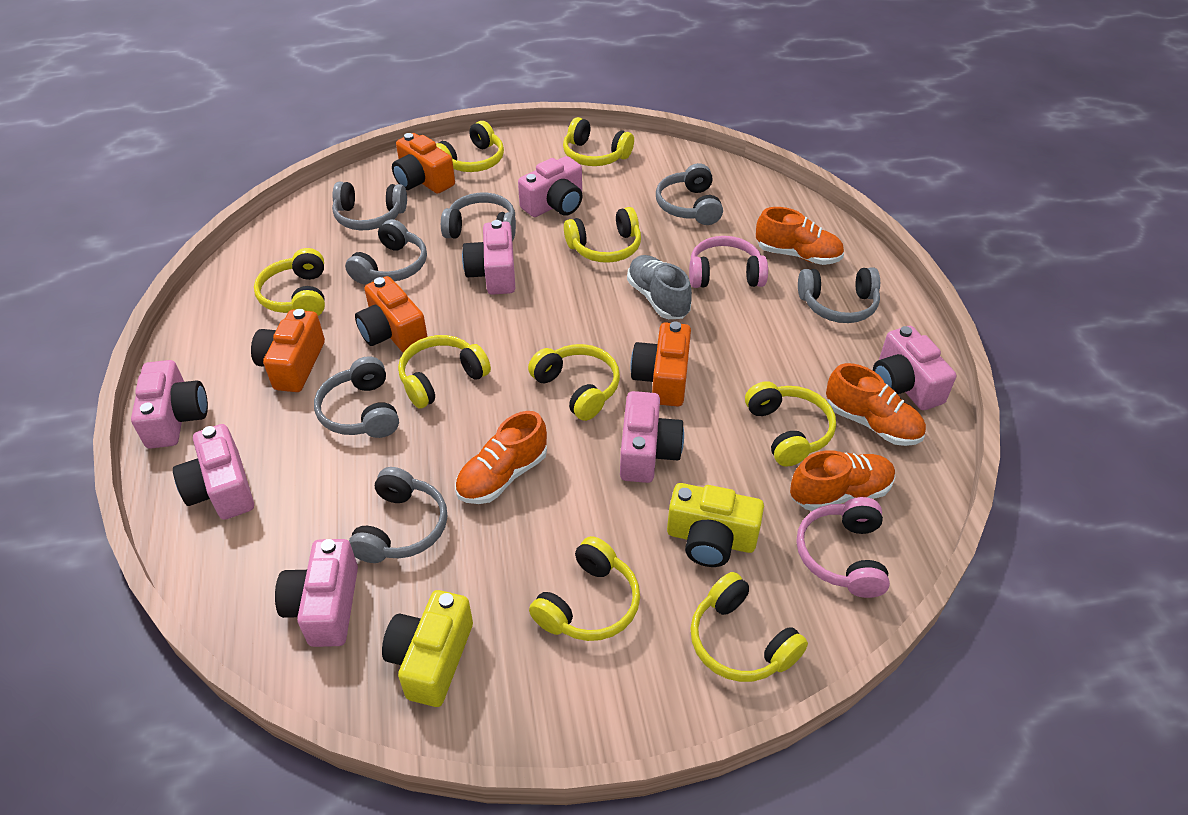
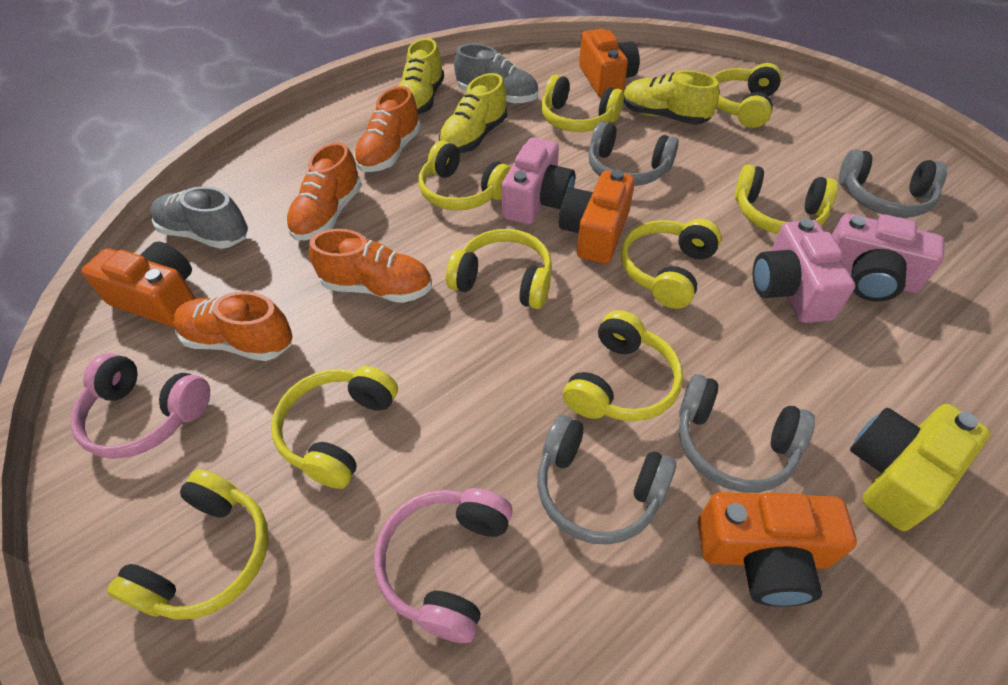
grey headphones: 7 -> 4
grey shoe: 1 -> 2
pink camera: 7 -> 3
yellow camera: 2 -> 1
yellow shoe: 0 -> 3

